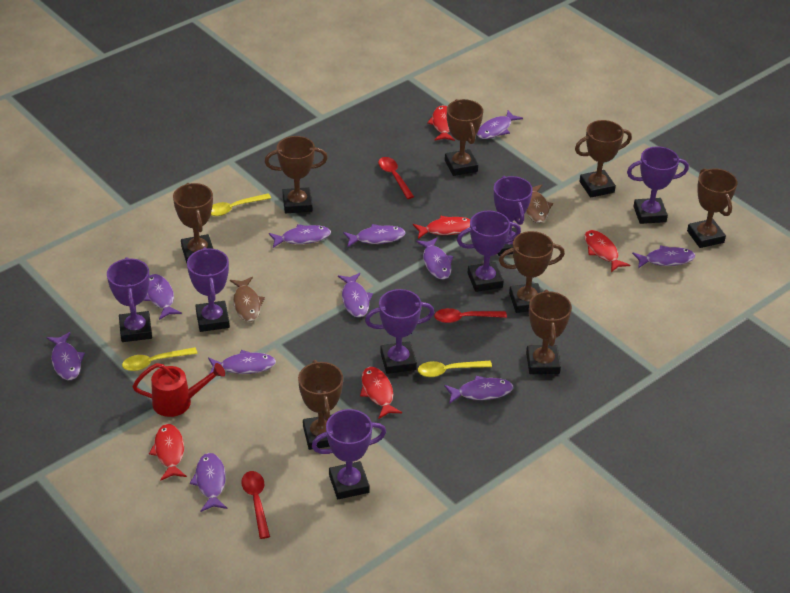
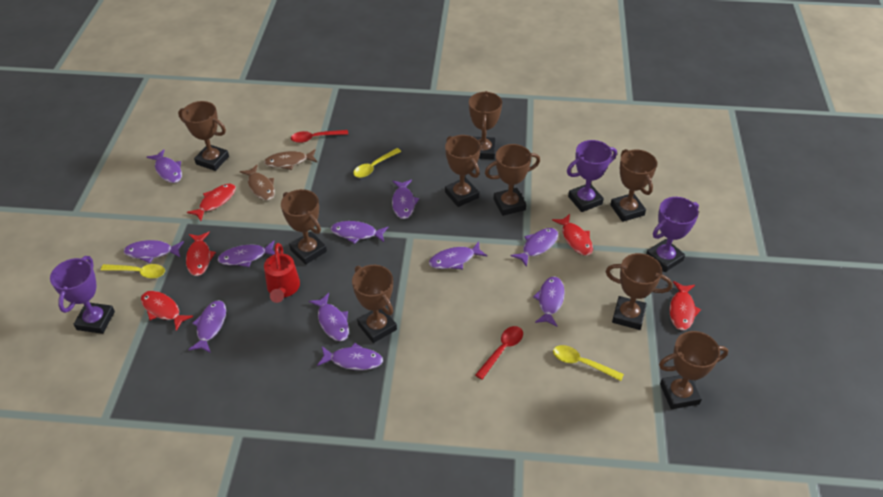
brown trophy: 8 -> 9
purple trophy: 7 -> 3
red spoon: 3 -> 2

